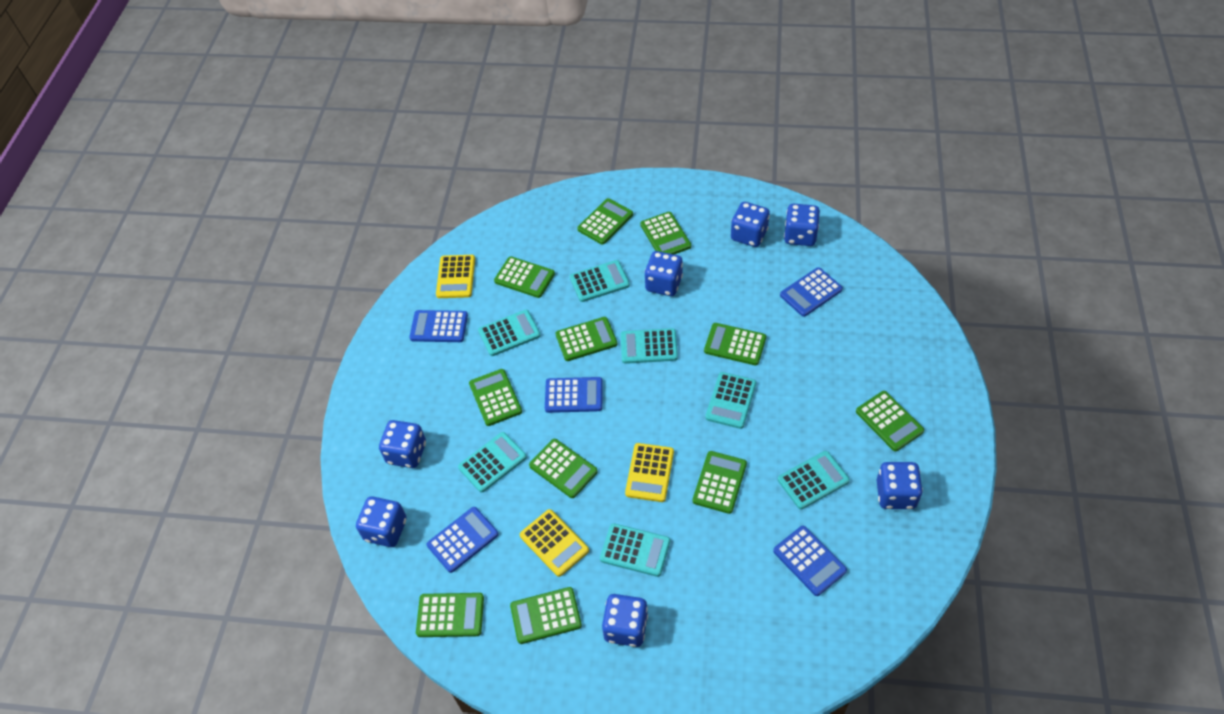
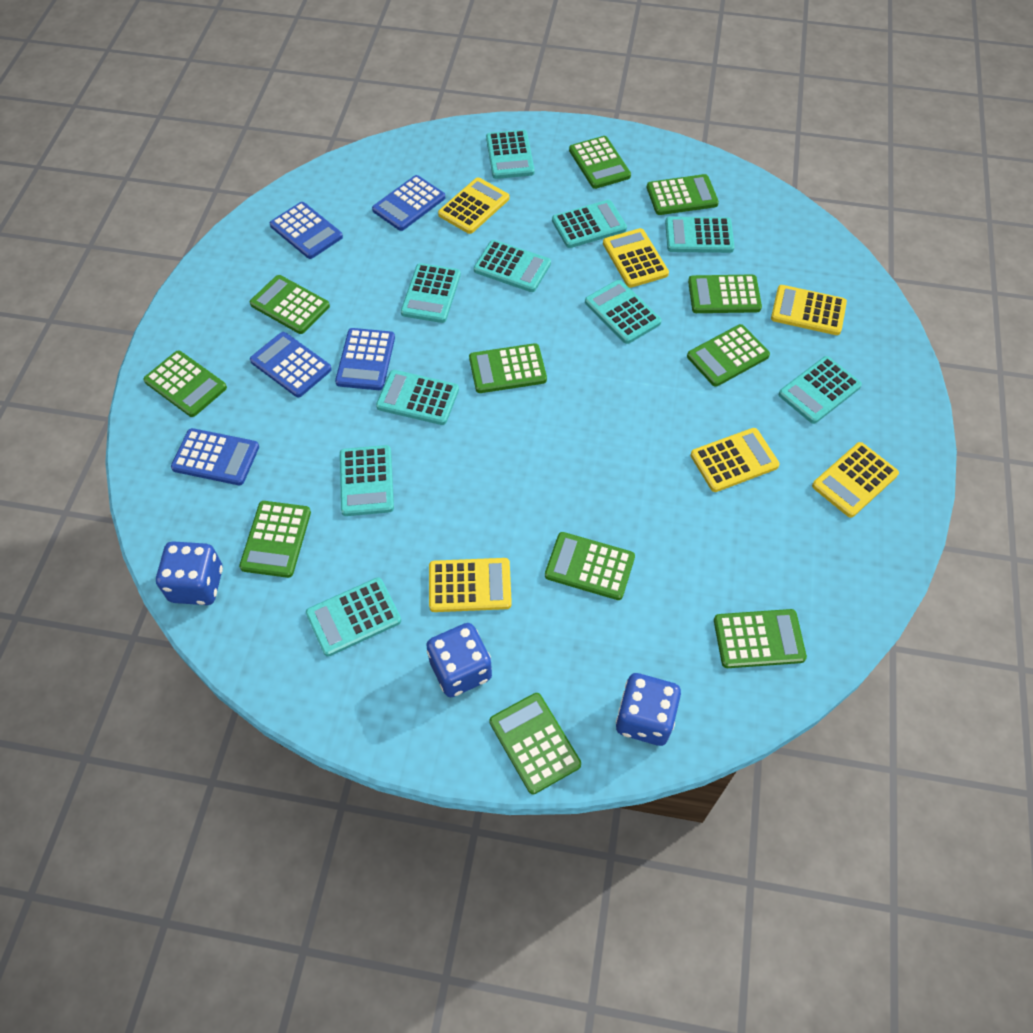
blue dice: 7 -> 3
turquoise calculator: 7 -> 10
yellow calculator: 3 -> 6

